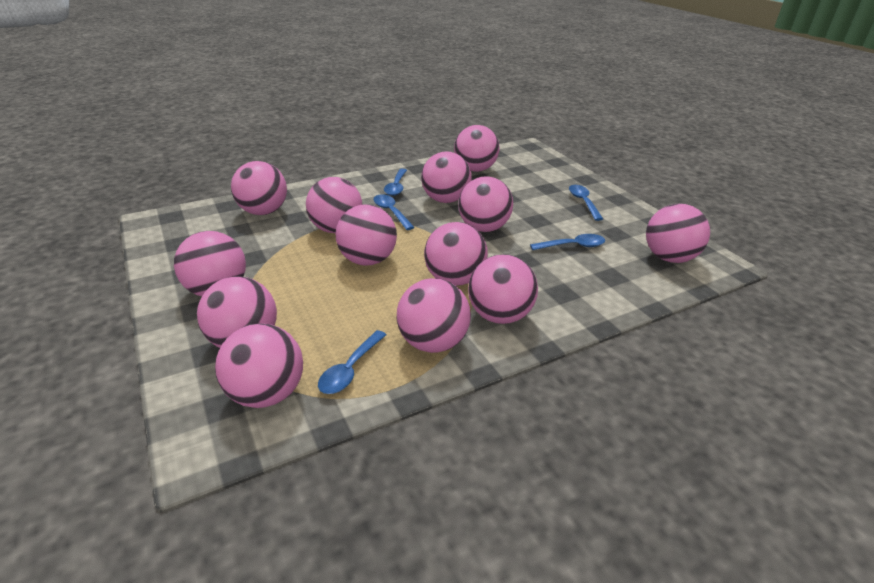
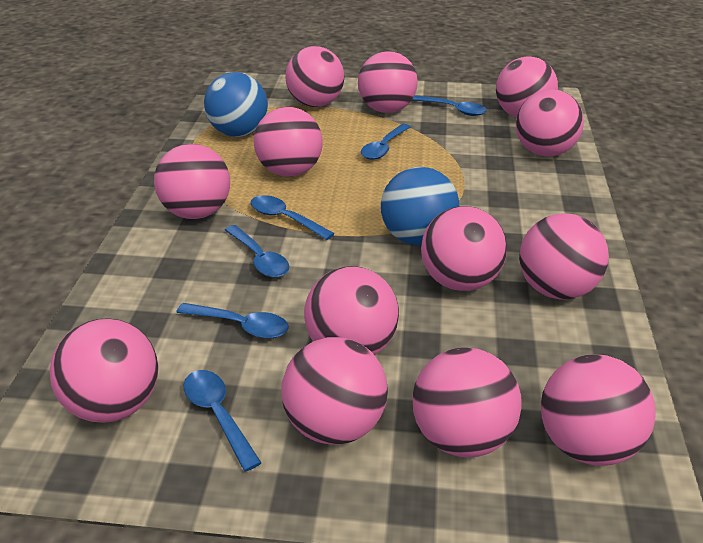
blue ball: 0 -> 2
blue spoon: 5 -> 6

